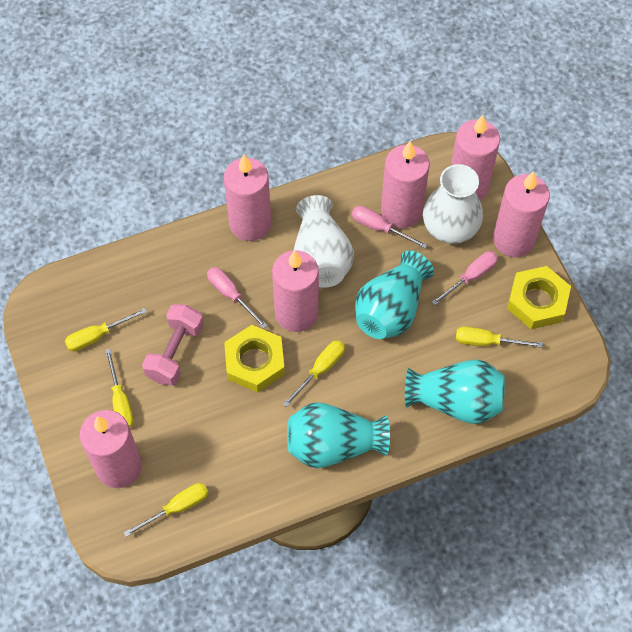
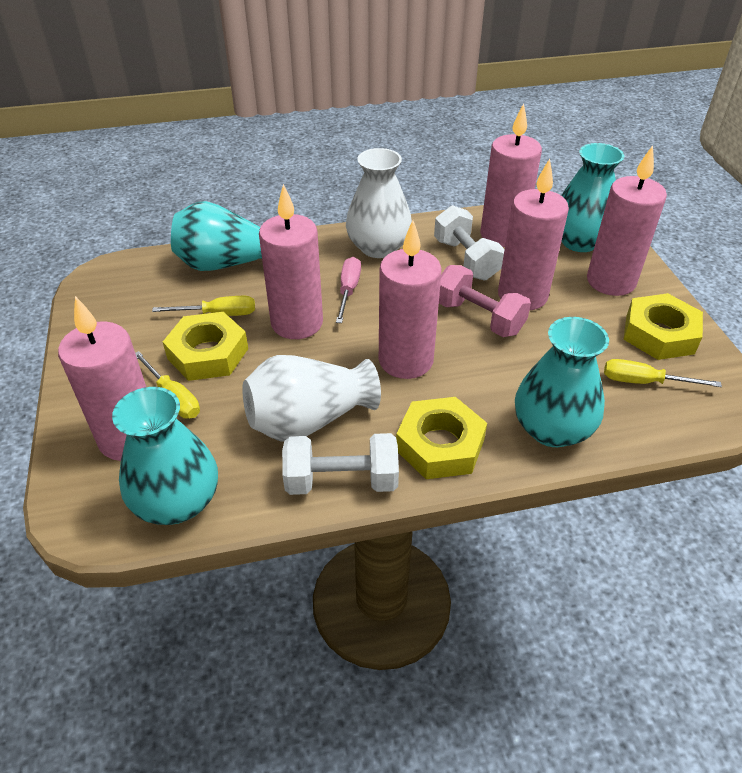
pink screwdriver: 3 -> 1
turquoise vase: 3 -> 4
white dumbbell: 0 -> 2
yellow nut: 2 -> 3
yellow screwdriver: 5 -> 3

